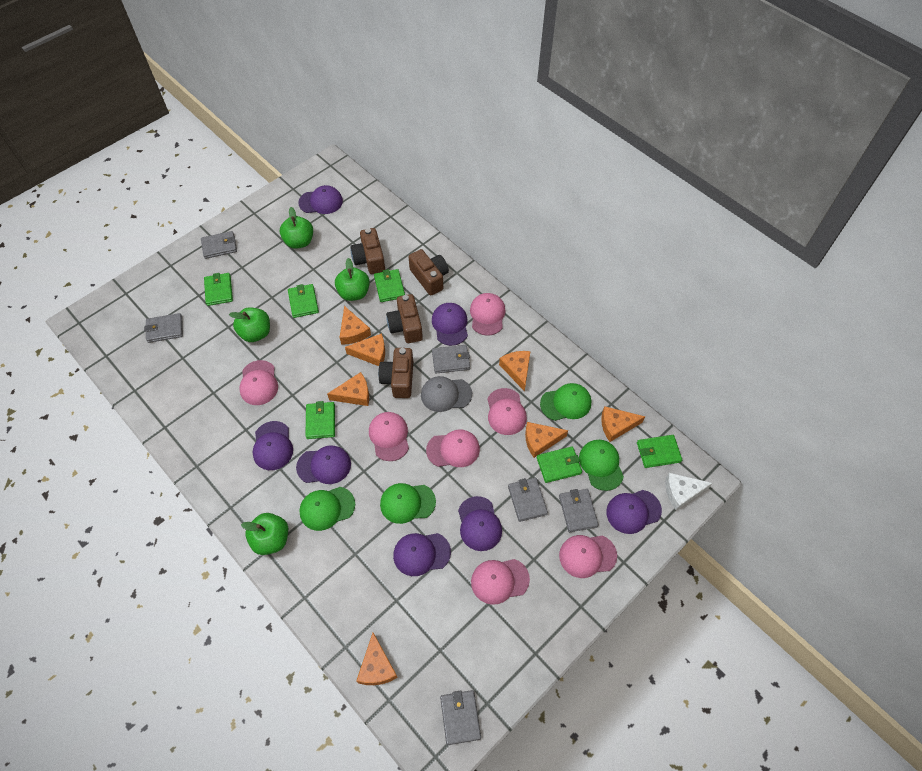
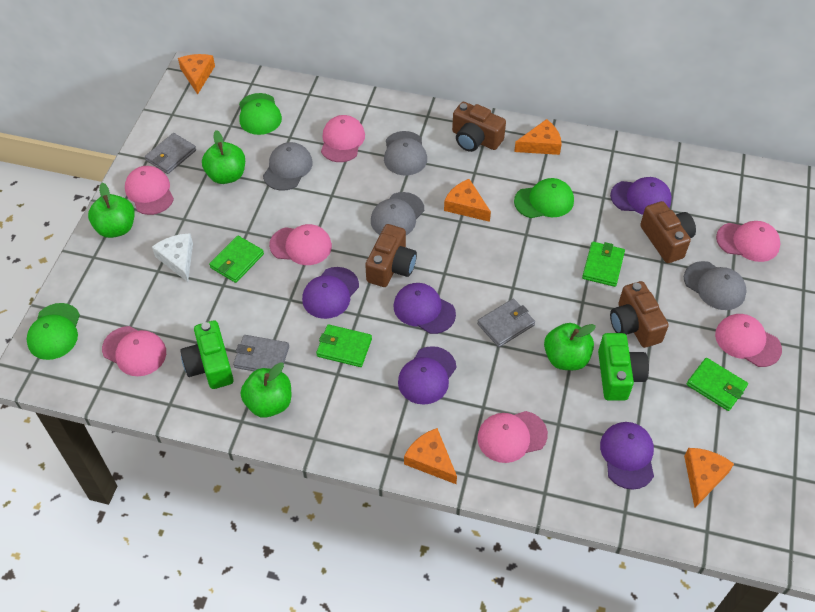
green camera: 0 -> 2
green cap: 4 -> 3
green wallet: 6 -> 4
grey cap: 1 -> 4
grey wallet: 6 -> 3
orange cheese: 7 -> 5
purple cap: 7 -> 5

